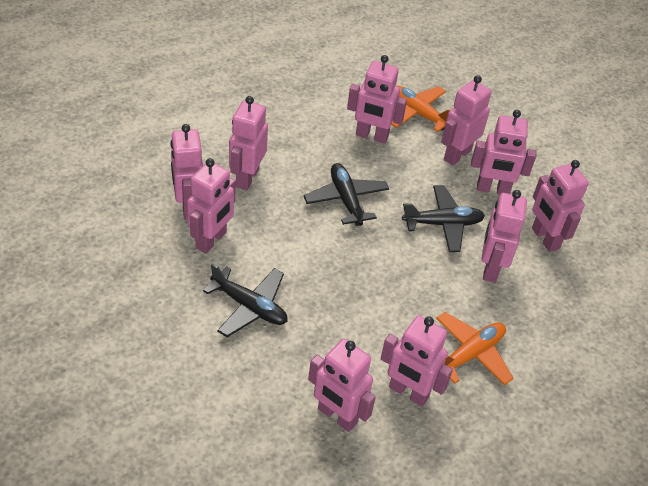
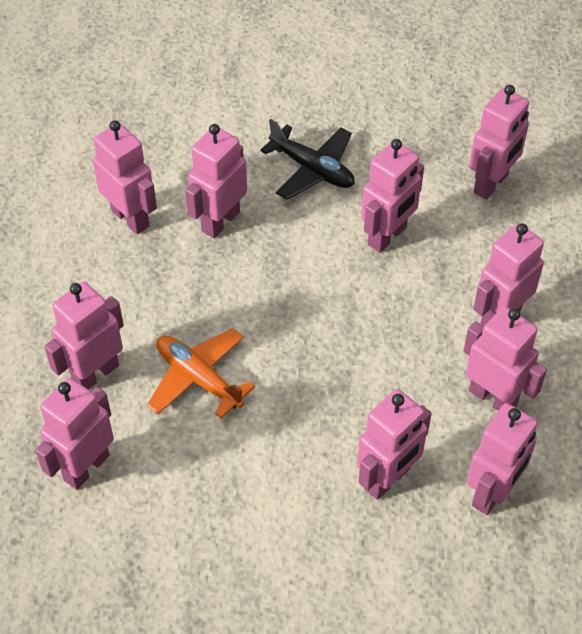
black plane: 3 -> 1
orange plane: 2 -> 1

